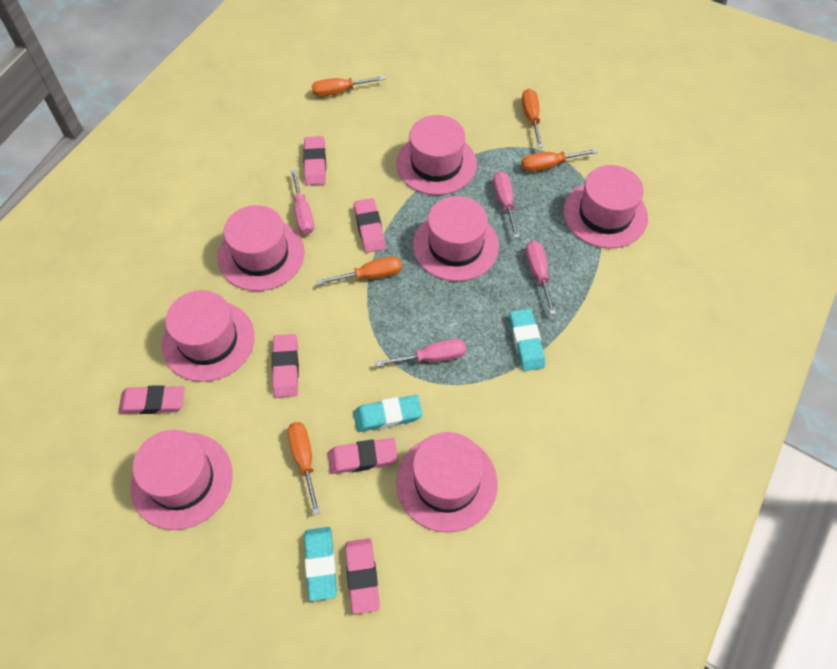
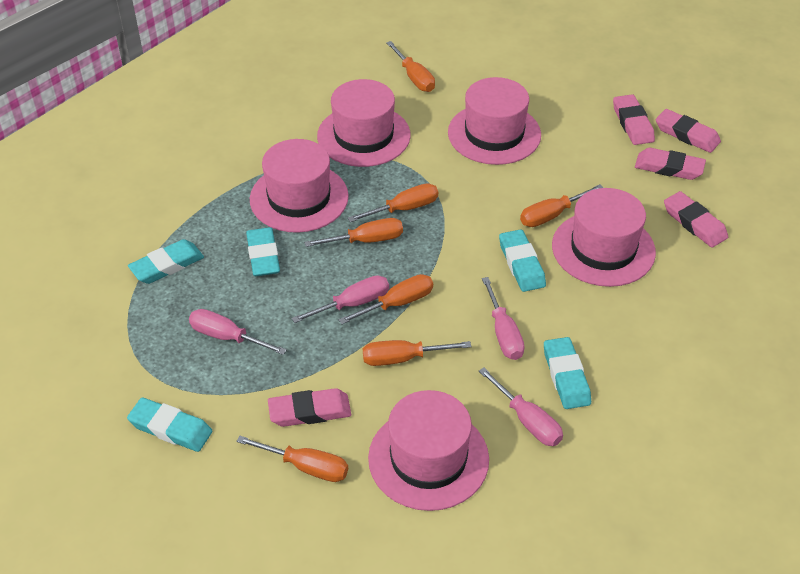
orange screwdriver: 5 -> 7
pink eraser: 6 -> 5
pink hat: 7 -> 5
turquoise eraser: 3 -> 5

